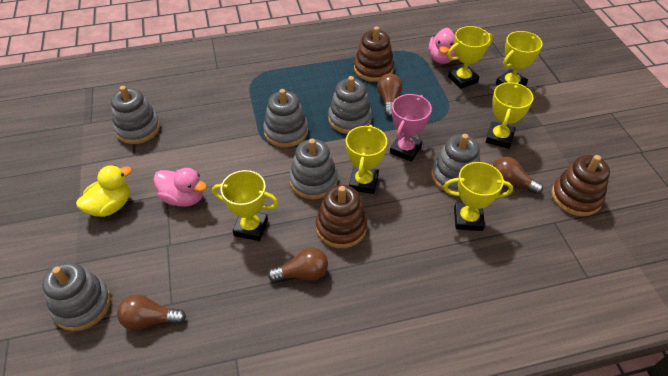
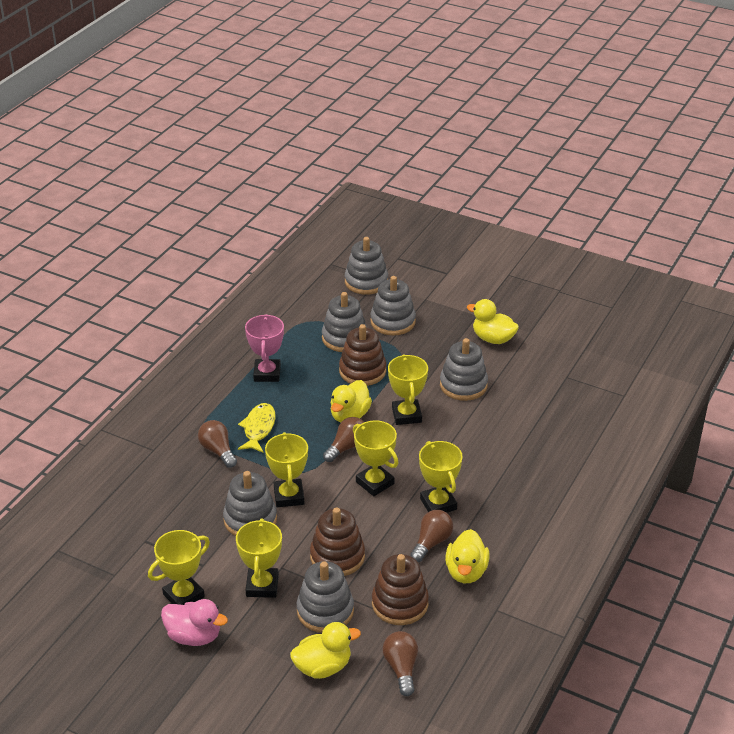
pink duck: 2 -> 1
yellow duck: 1 -> 4
yellow fish: 0 -> 1

